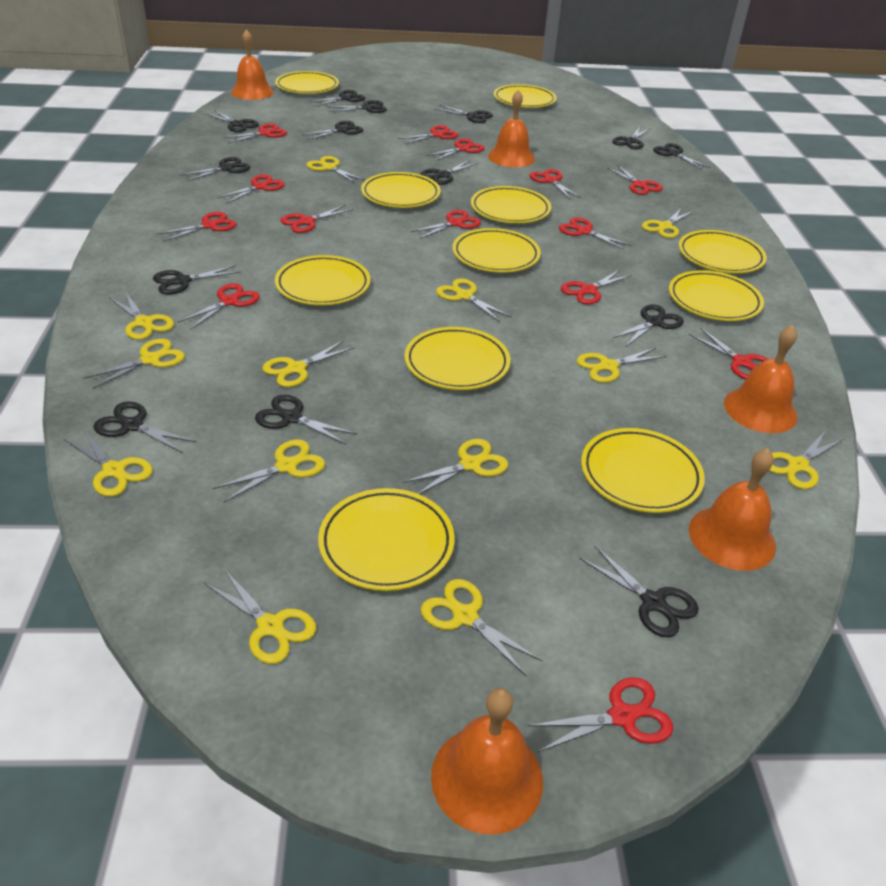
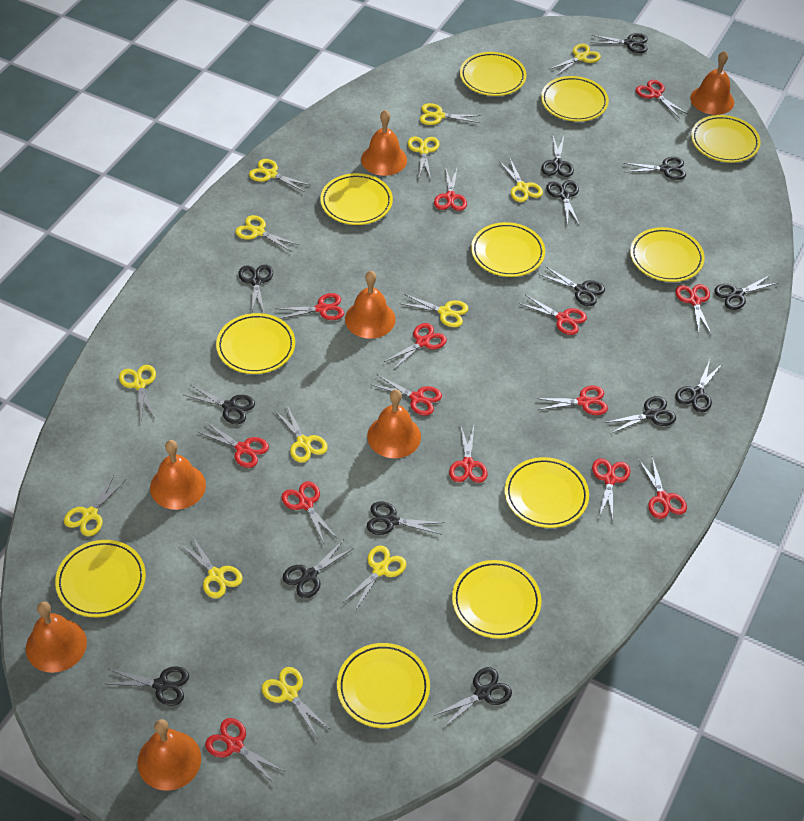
orange bell: 5 -> 7

